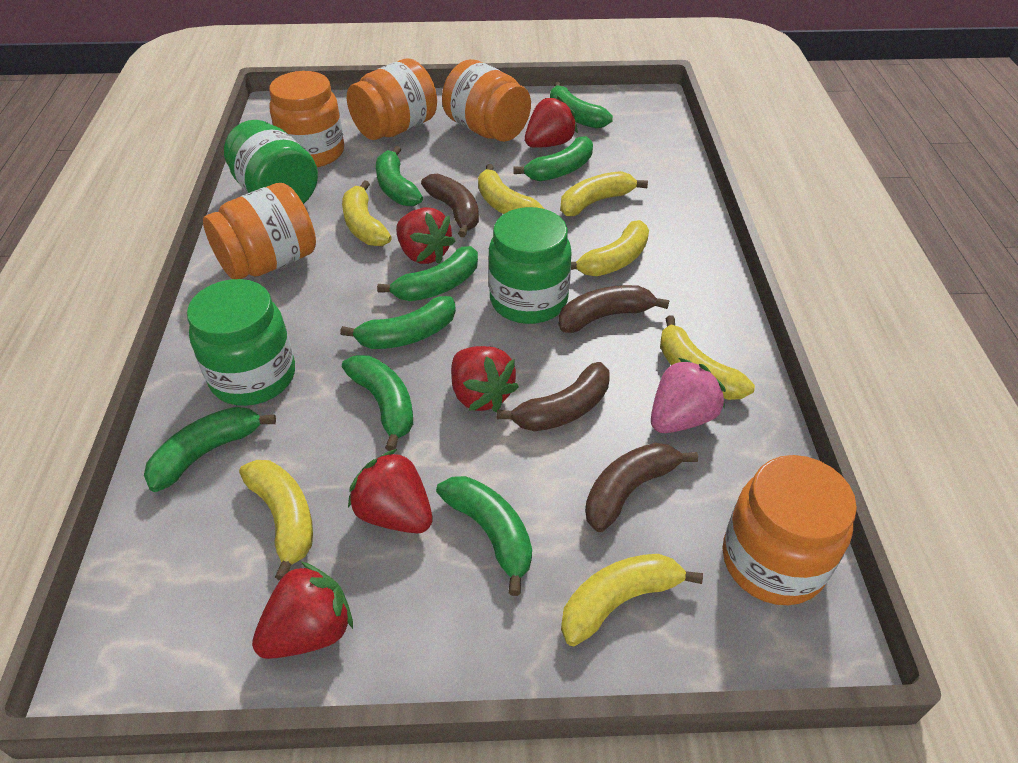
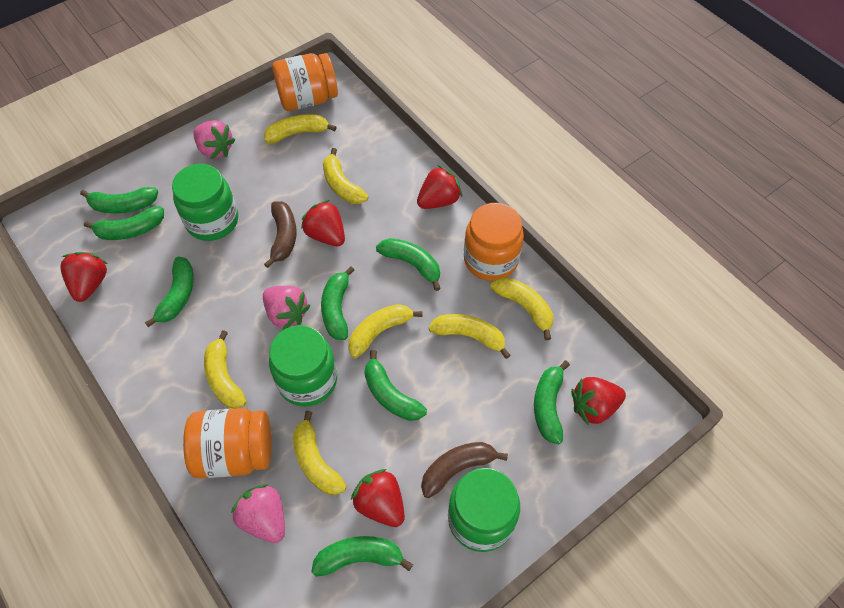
brown banana: 4 -> 2
orange jar: 5 -> 3
pink strawberry: 1 -> 3

